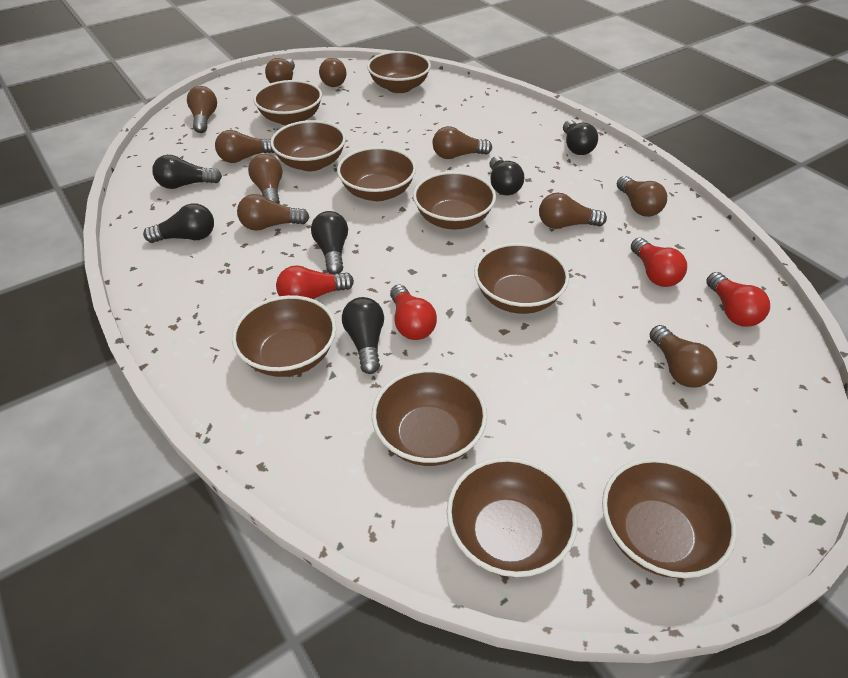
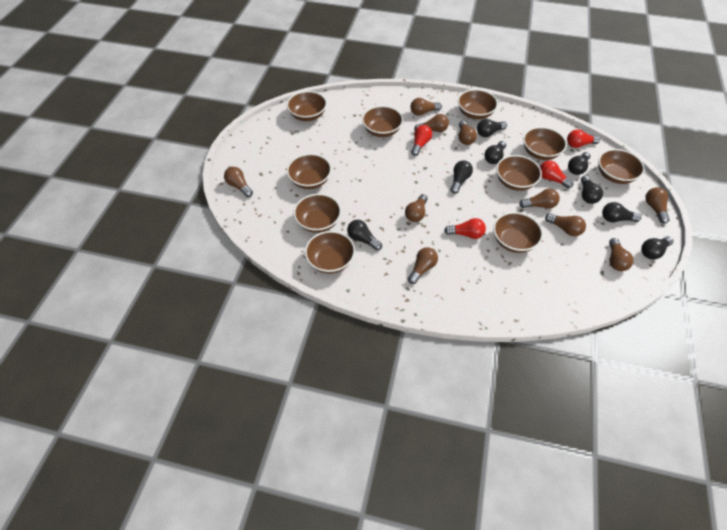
black light bulb: 6 -> 8

